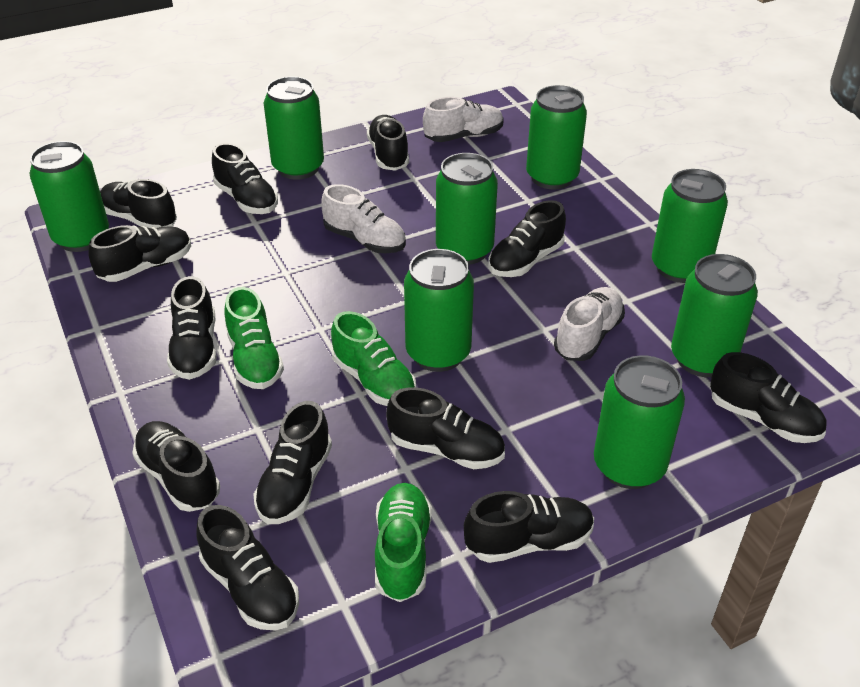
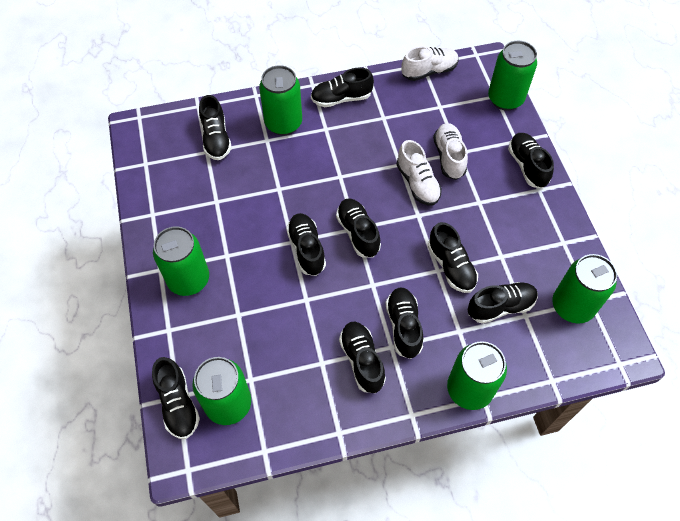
black shoe: 12 -> 10
green can: 8 -> 6
green shoe: 3 -> 0

